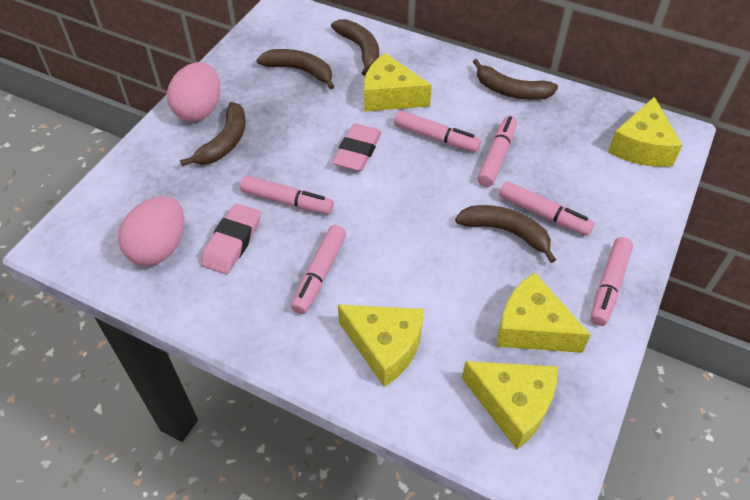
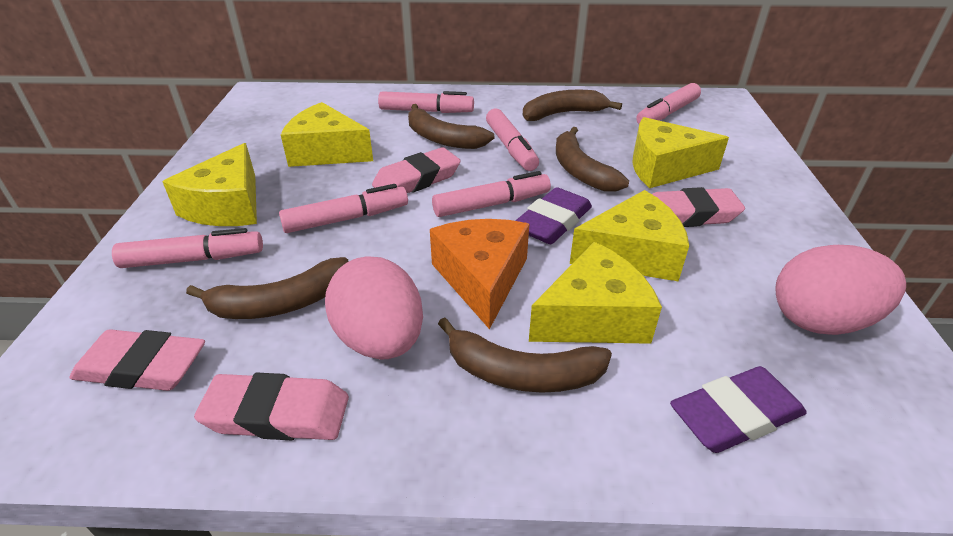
orange cheese: 0 -> 1
pink eraser: 2 -> 4
purple eraser: 0 -> 2

